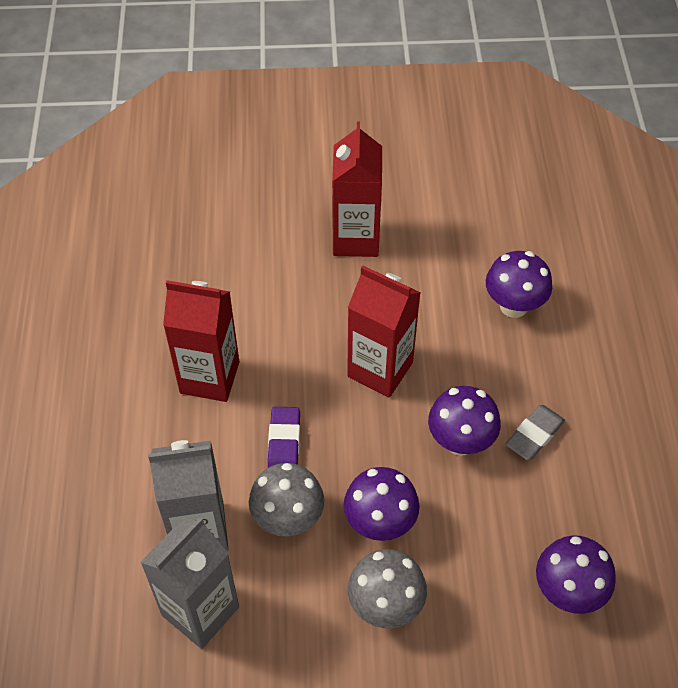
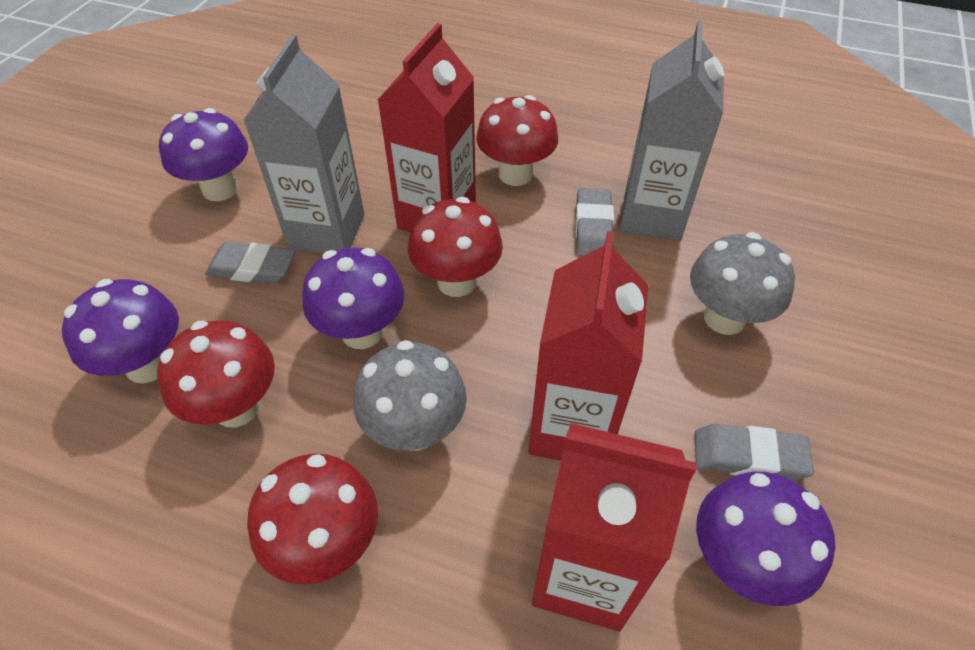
grey eraser: 1 -> 3
purple eraser: 1 -> 0
red mushroom: 0 -> 4

